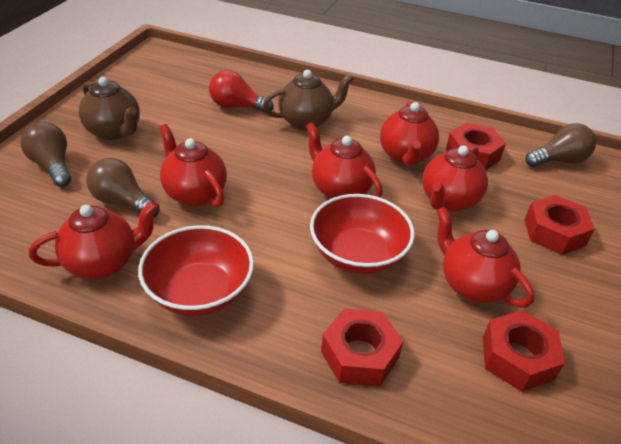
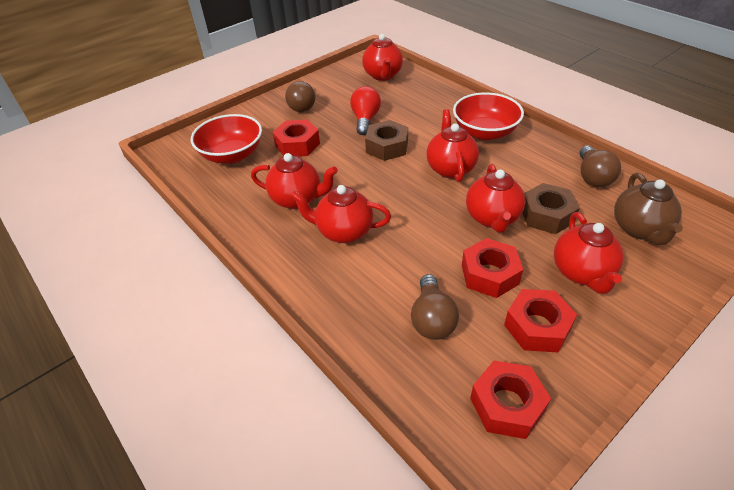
brown nut: 0 -> 2
brown teapot: 2 -> 1

